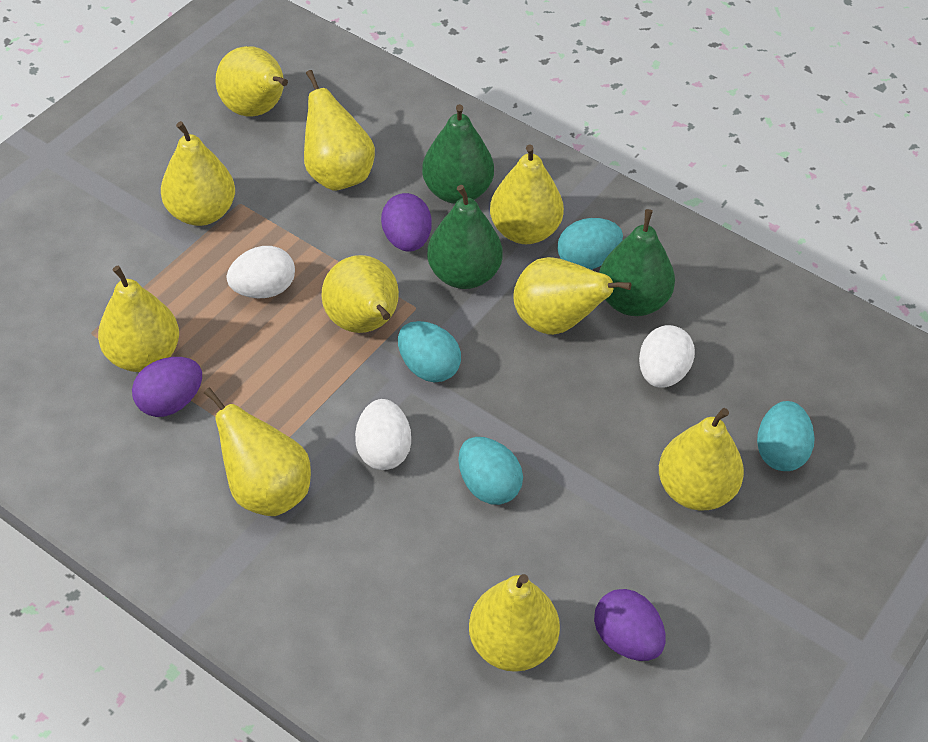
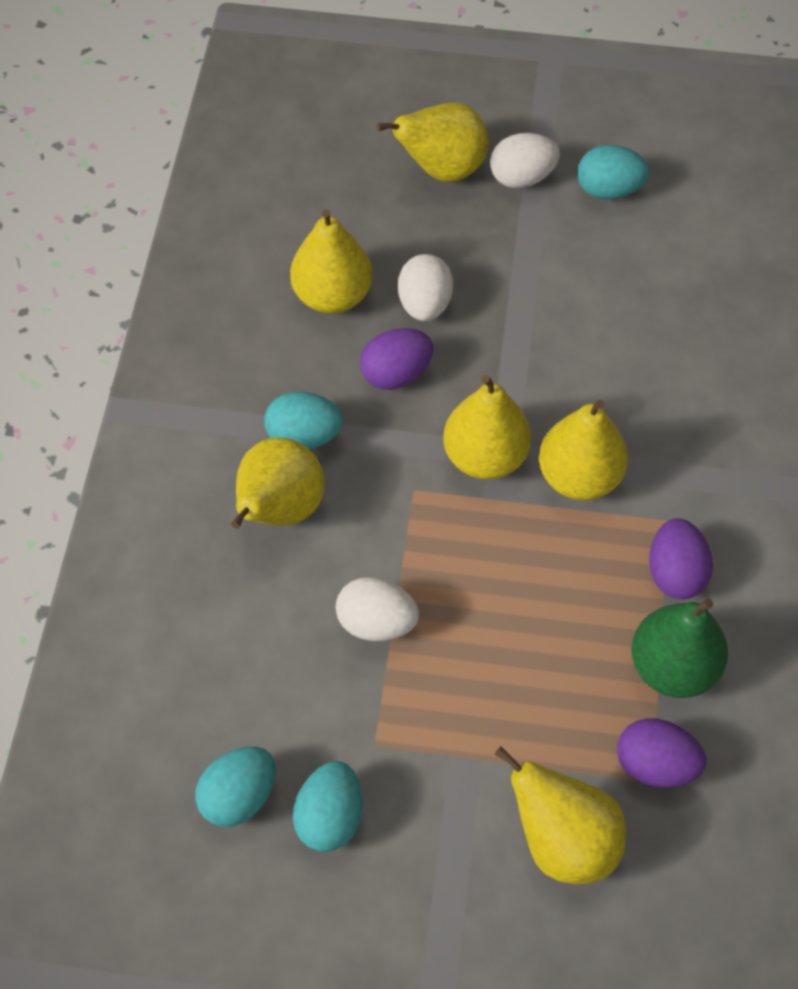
green pear: 3 -> 1
yellow pear: 10 -> 6

